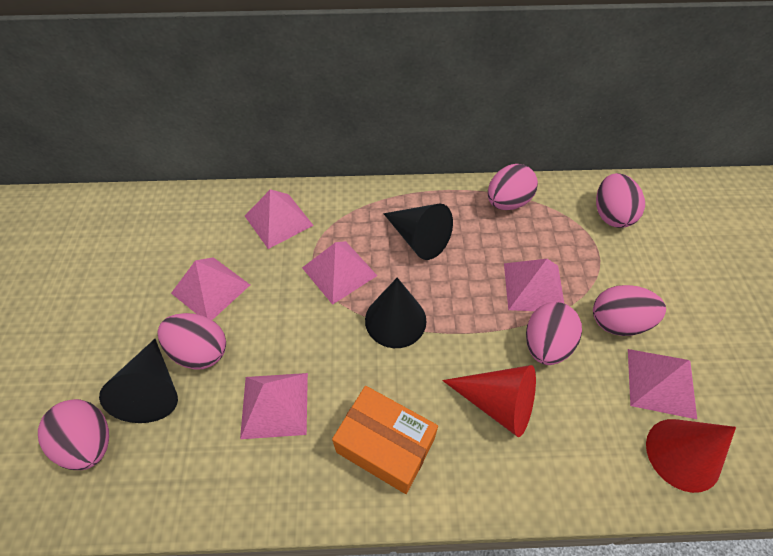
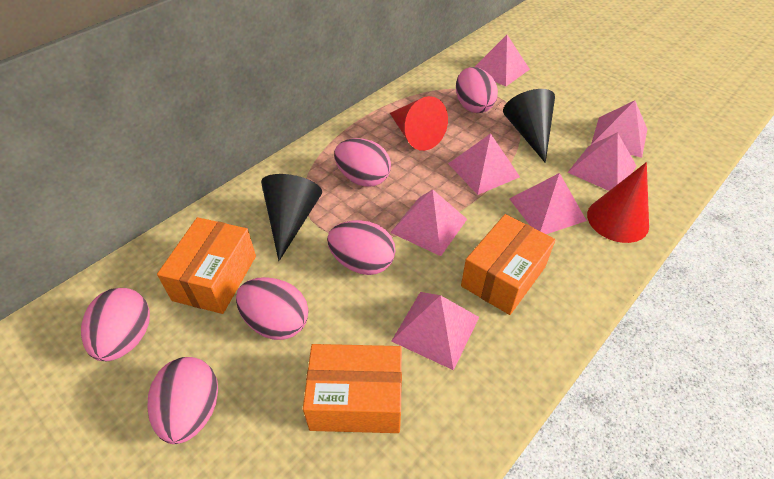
black cone: 3 -> 2
orange box: 1 -> 3
pink pyramid: 6 -> 7

